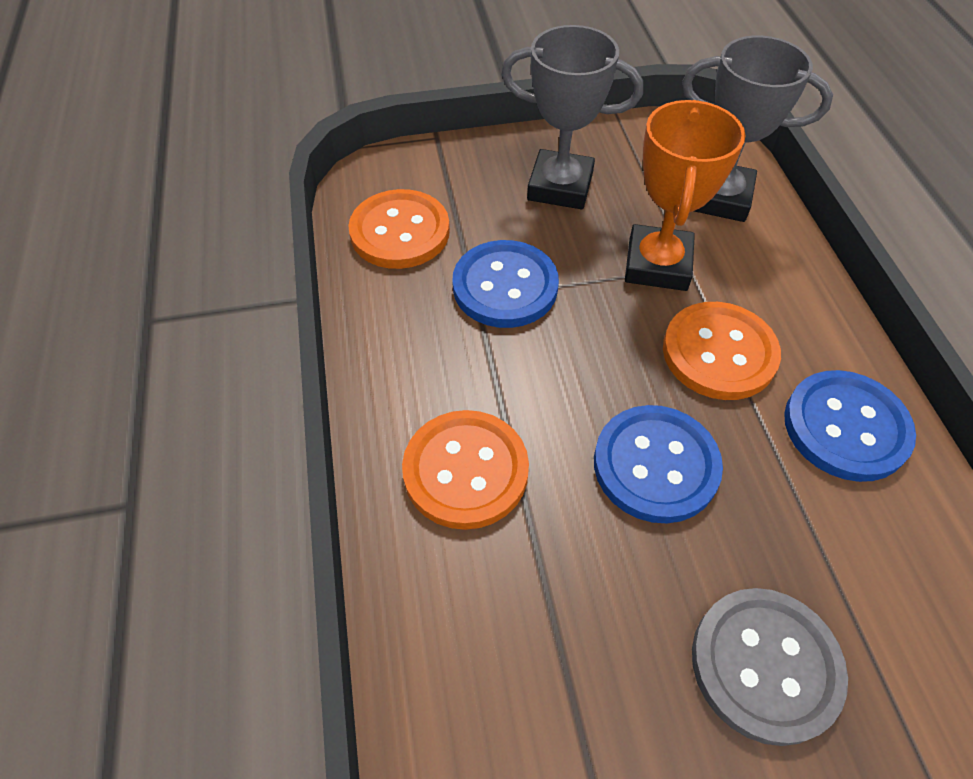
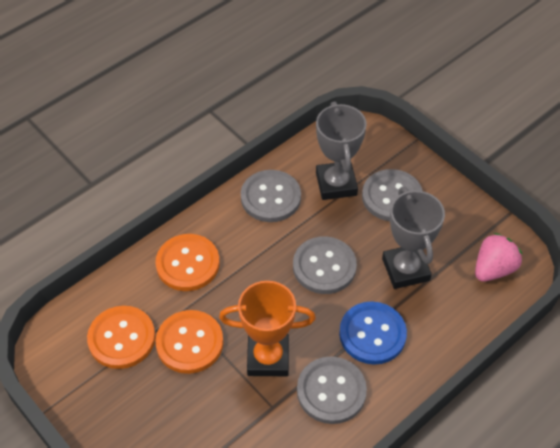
blue button: 3 -> 1
grey button: 1 -> 4
pink strawberry: 0 -> 1

